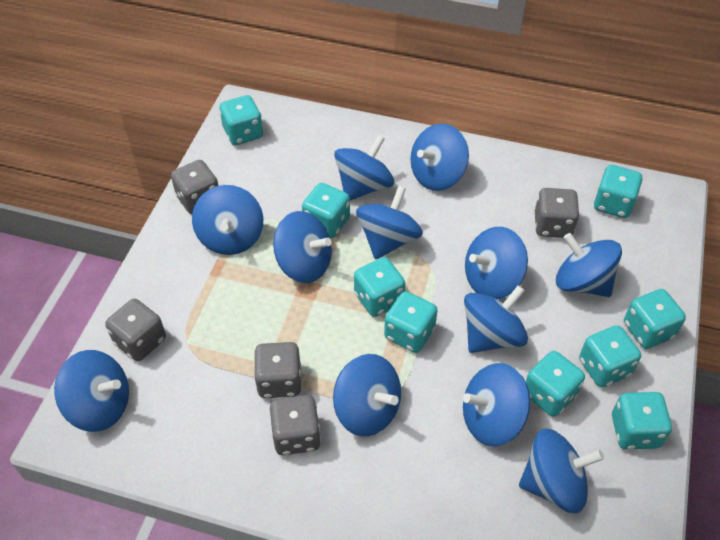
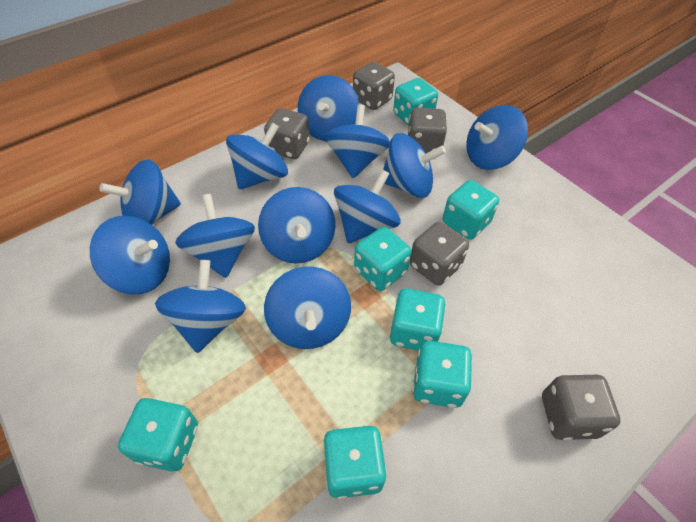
turquoise dice: 9 -> 7

